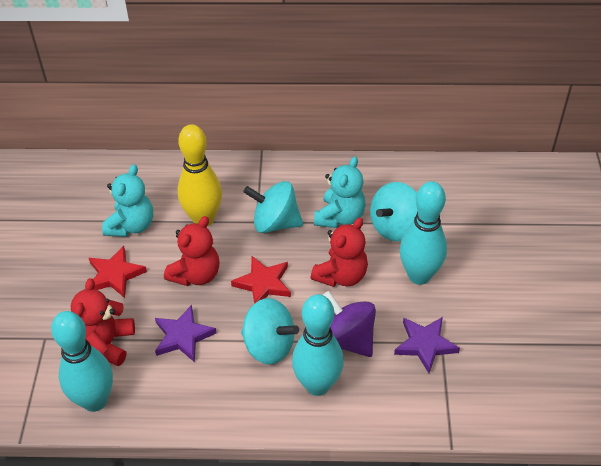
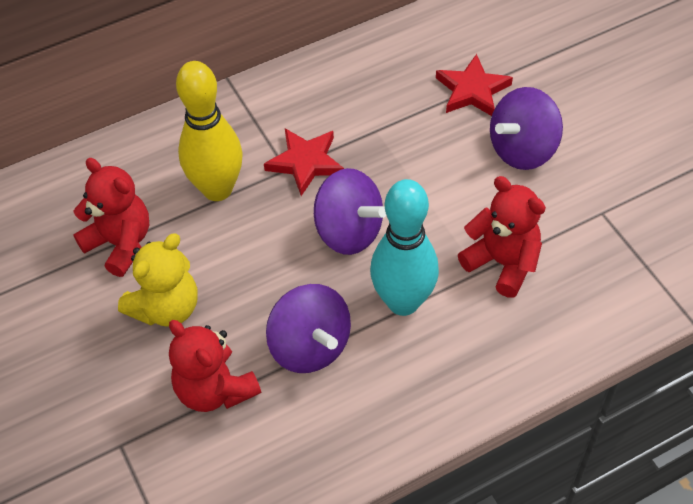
purple spinning top: 1 -> 3
purple star: 2 -> 0
turquoise bowling pin: 3 -> 1
turquoise spinning top: 3 -> 0
turquoise teddy bear: 2 -> 0
yellow teddy bear: 0 -> 1

